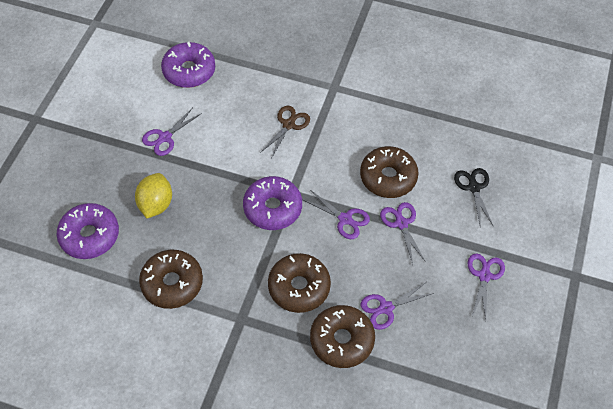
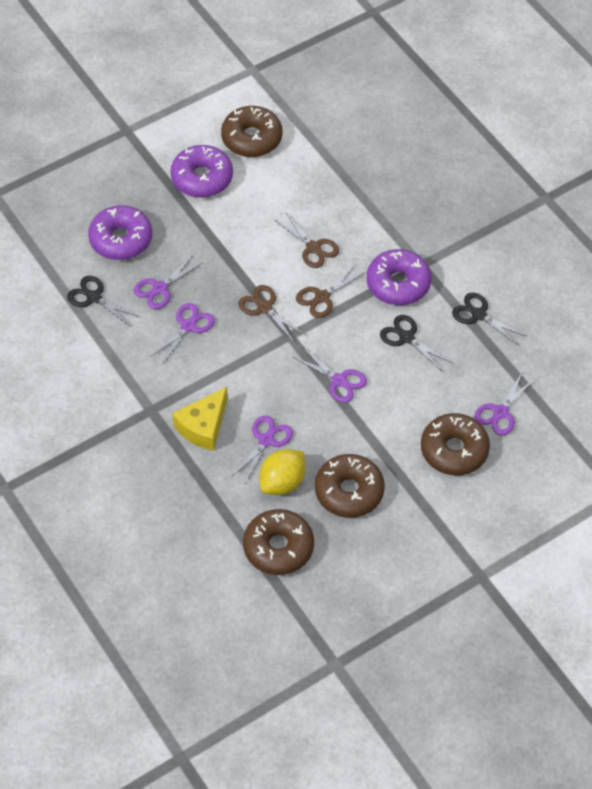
black scissors: 1 -> 3
brown scissors: 1 -> 3
yellow cheese: 0 -> 1

